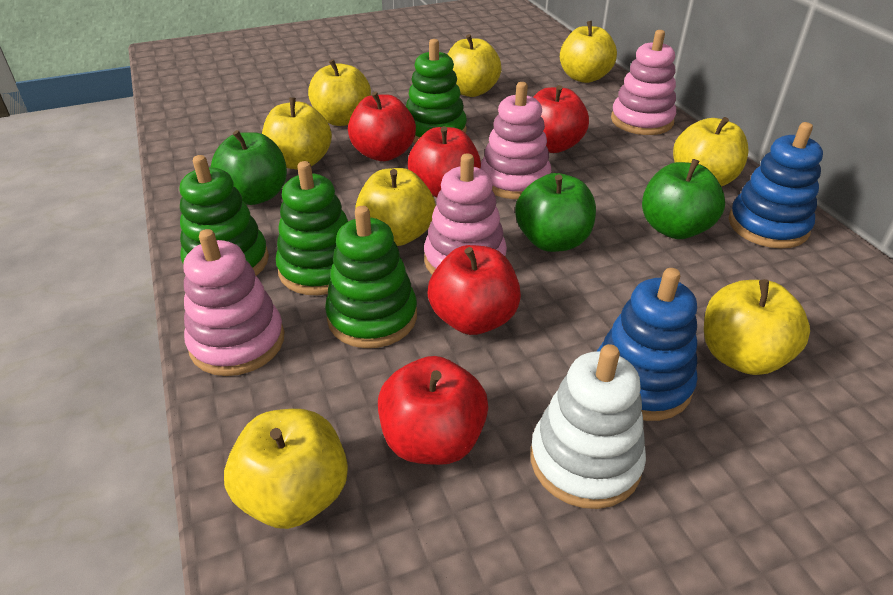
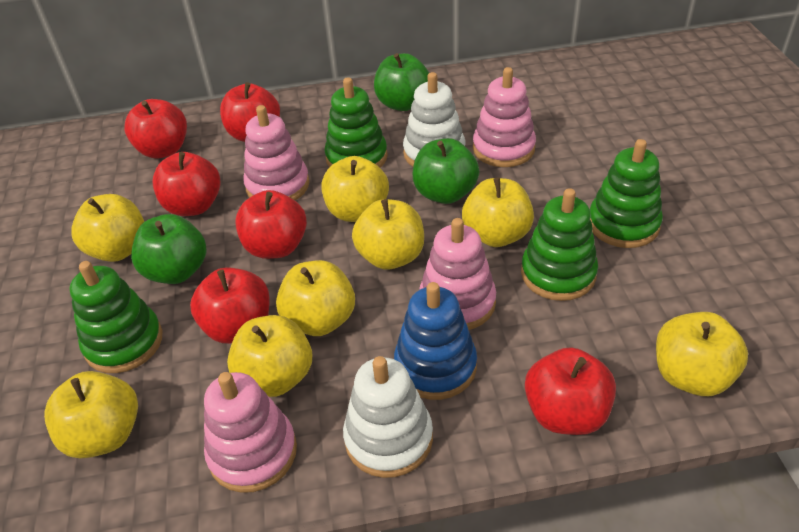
blue stacking toy: 2 -> 1
red apple: 5 -> 6
white stacking toy: 1 -> 2

